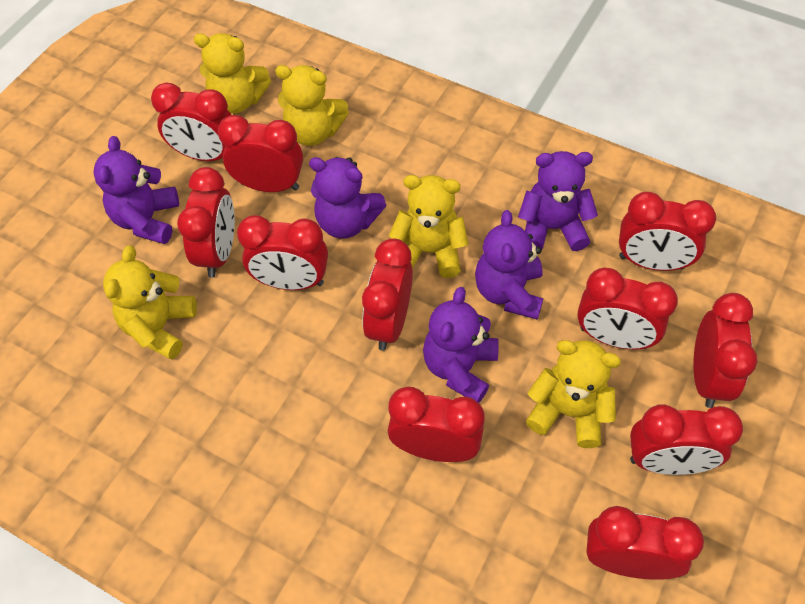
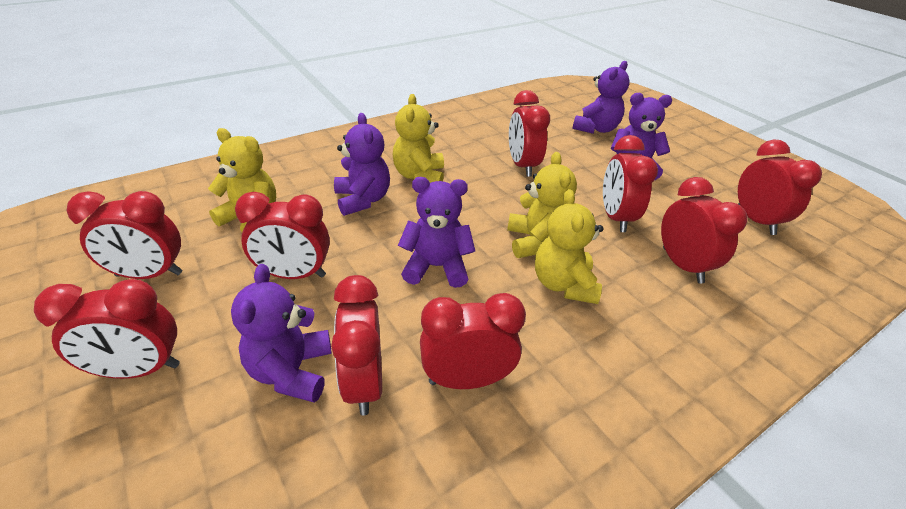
red clock: 11 -> 9
yellow teddy bear: 5 -> 4

